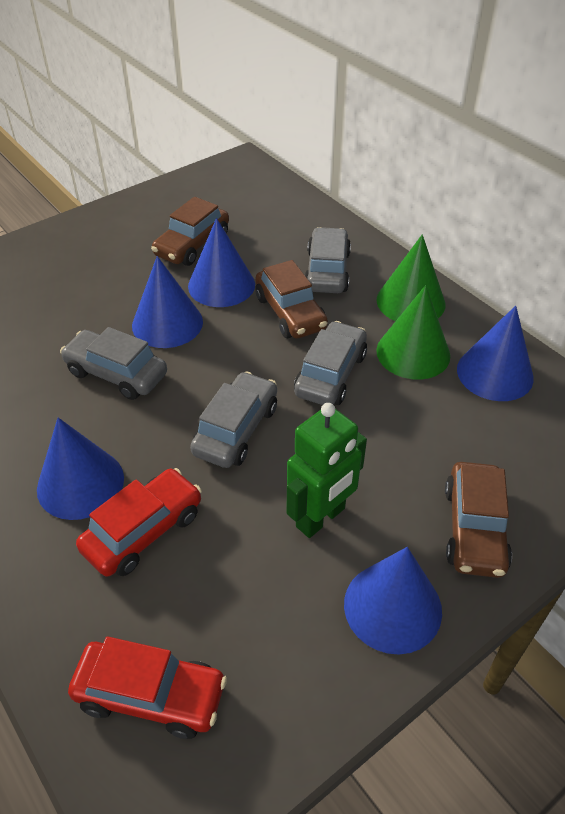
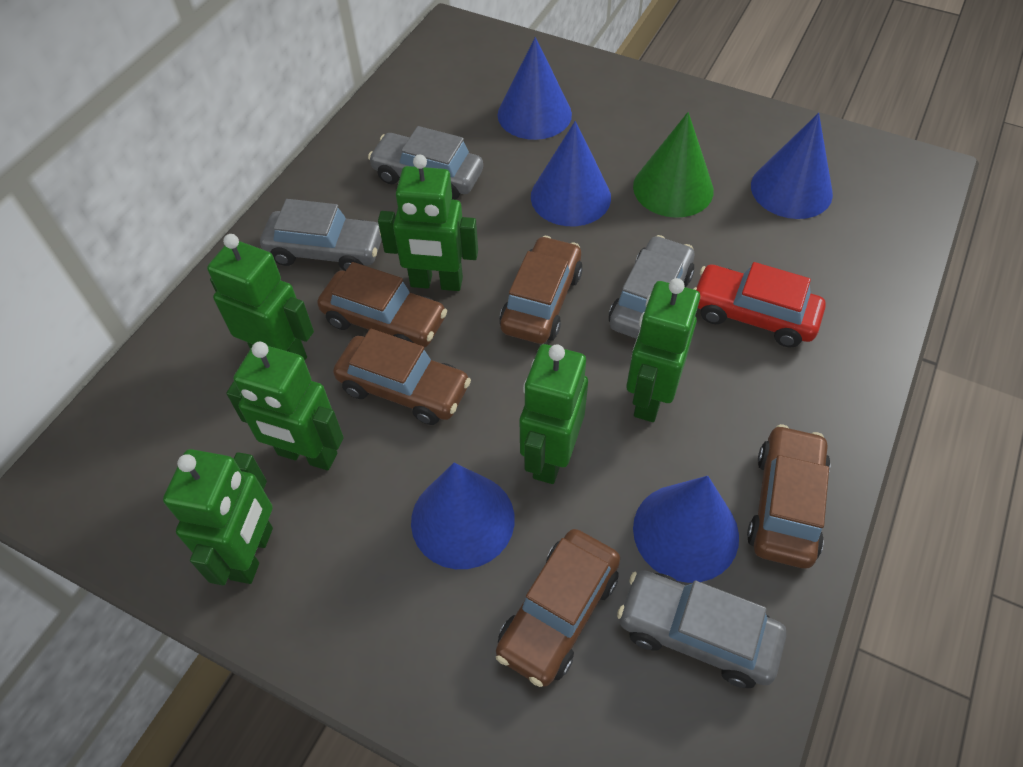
brown car: 3 -> 5
green cone: 2 -> 1
green robot: 1 -> 6
red car: 2 -> 1

